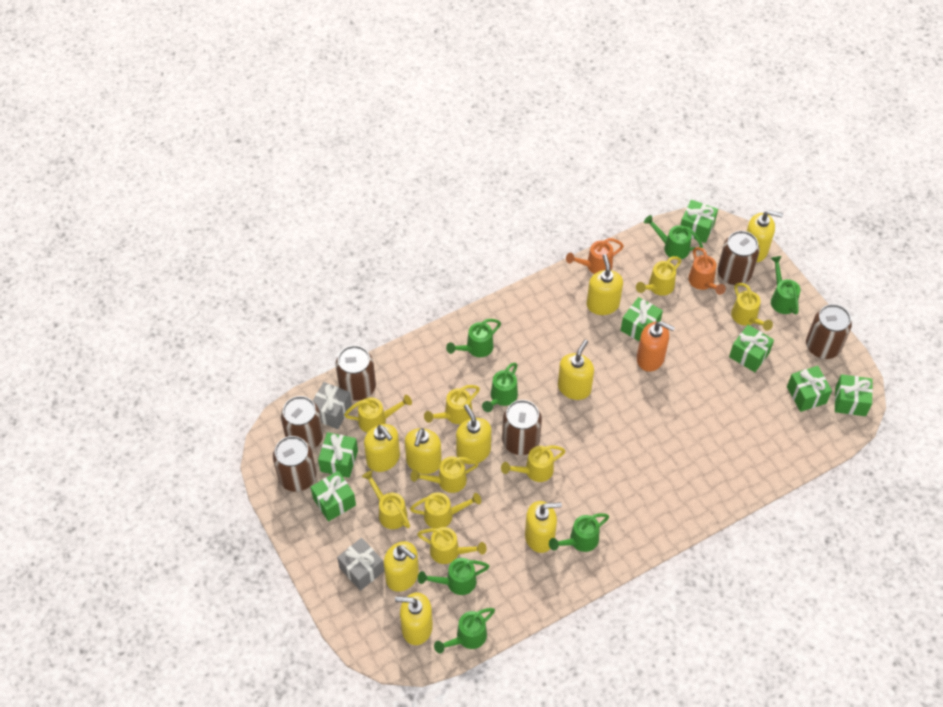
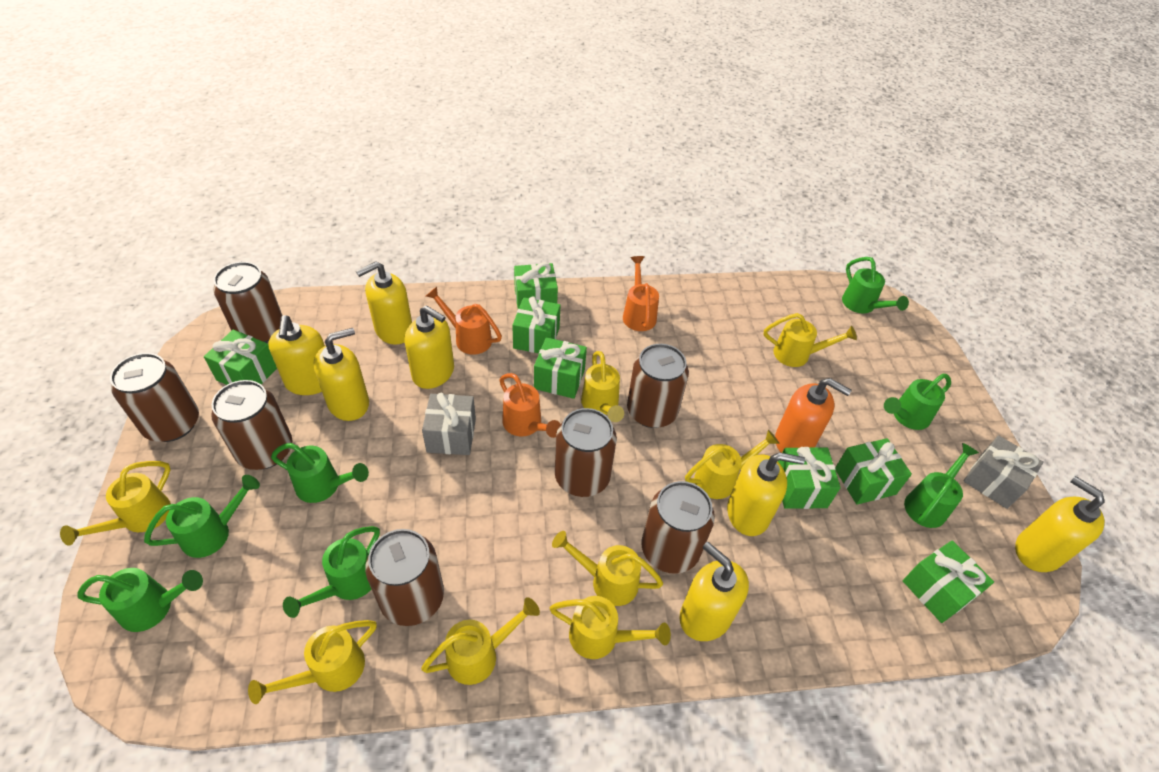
brown can: 6 -> 7
orange watering can: 2 -> 3
yellow soap dispenser: 9 -> 7
yellow watering can: 9 -> 8

